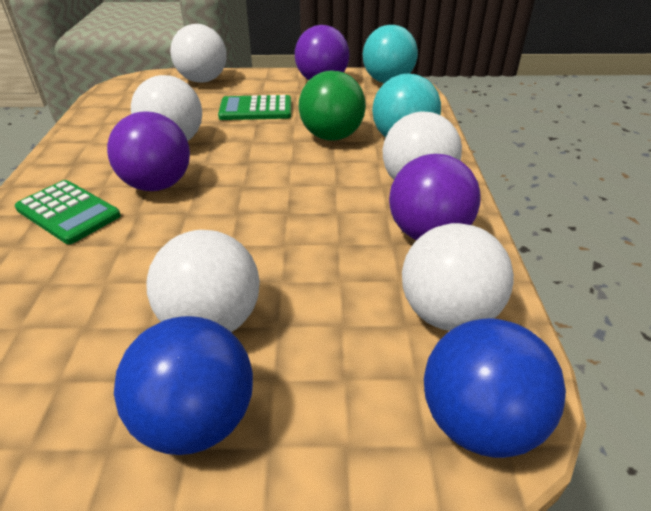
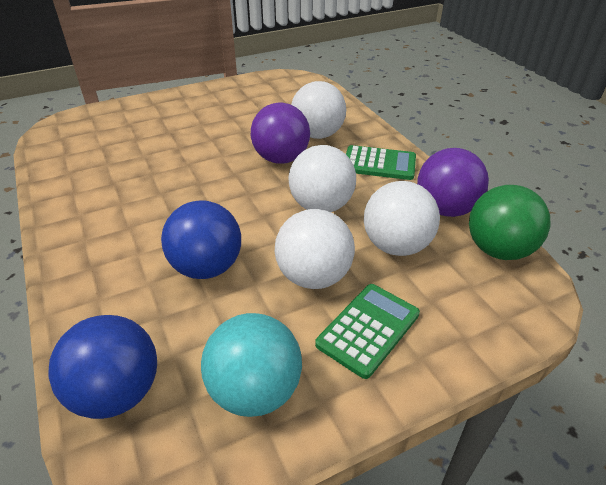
purple ball: 3 -> 2
turquoise ball: 2 -> 1
white ball: 5 -> 4

